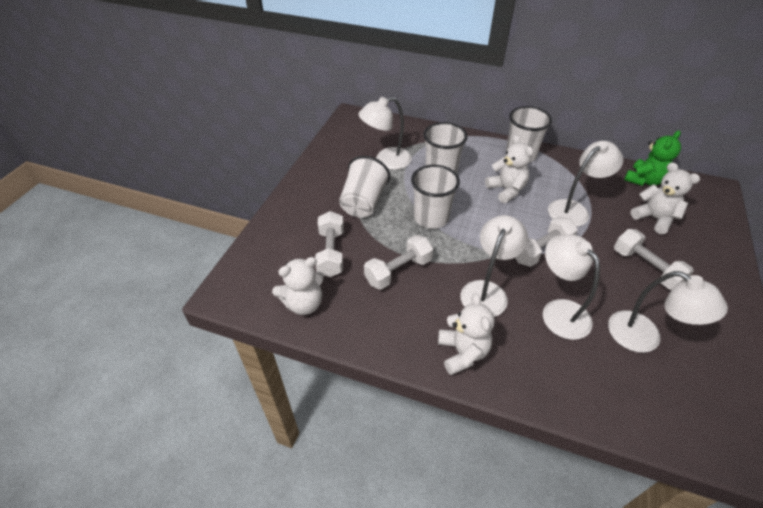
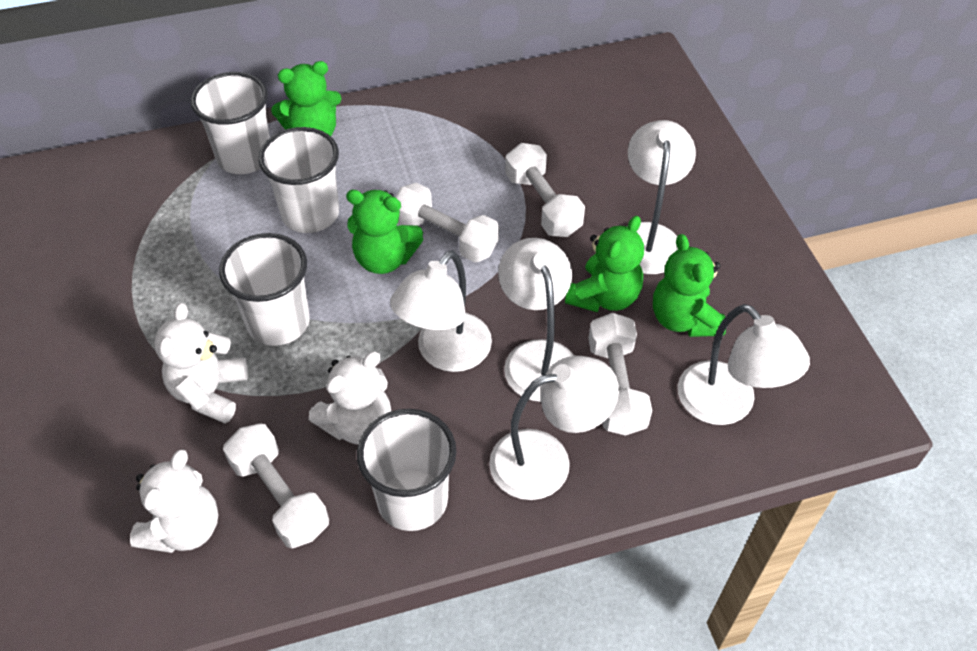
green teddy bear: 1 -> 4
white teddy bear: 4 -> 3

